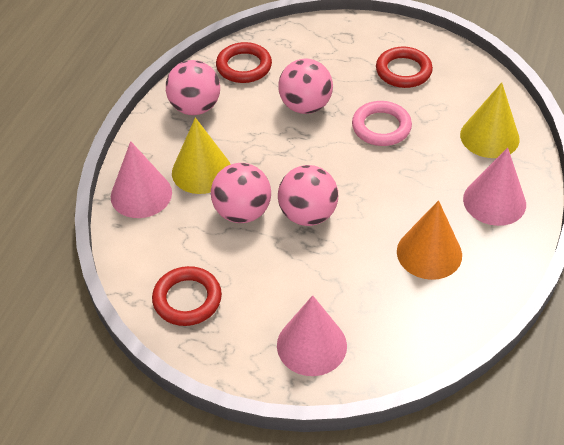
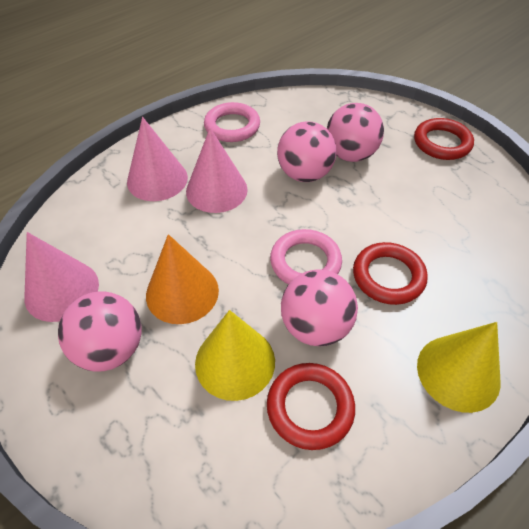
pink ring: 1 -> 2

